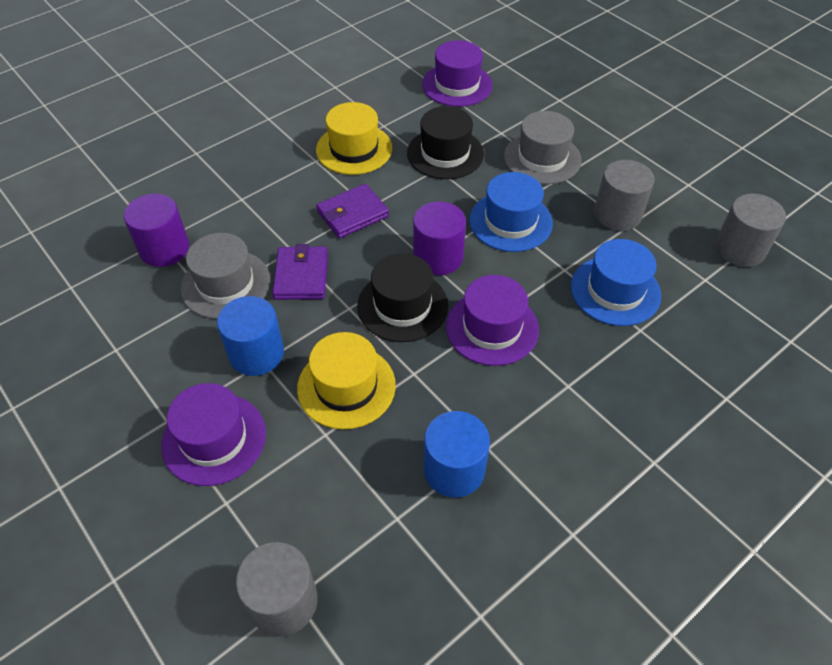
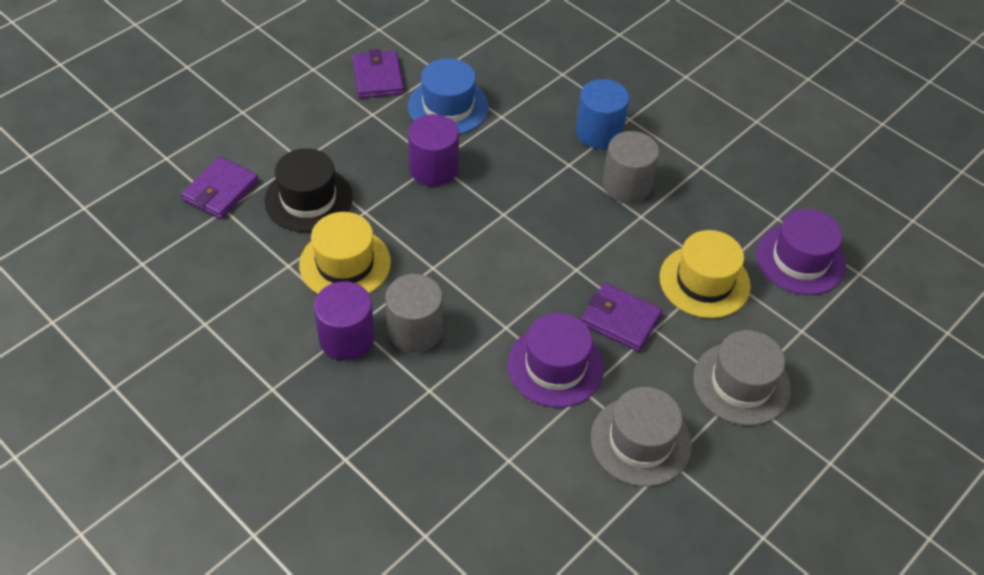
black hat: 2 -> 1
blue cylinder: 2 -> 1
blue hat: 2 -> 1
grey cylinder: 3 -> 2
purple hat: 3 -> 2
purple wallet: 2 -> 3

